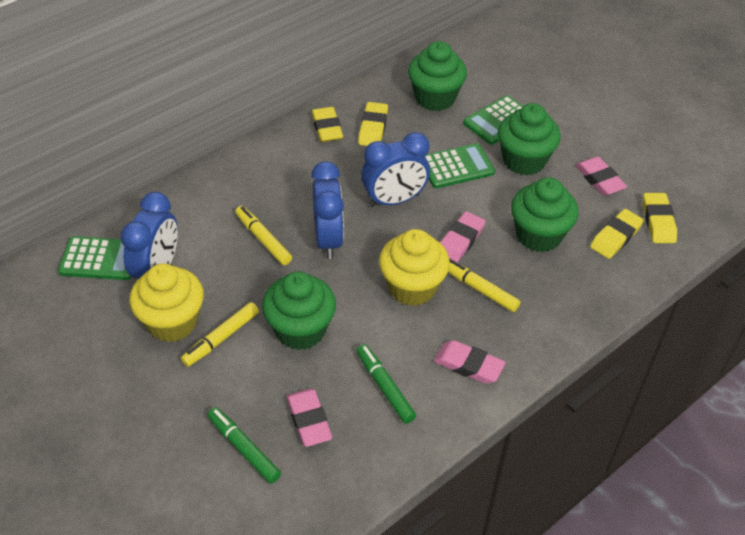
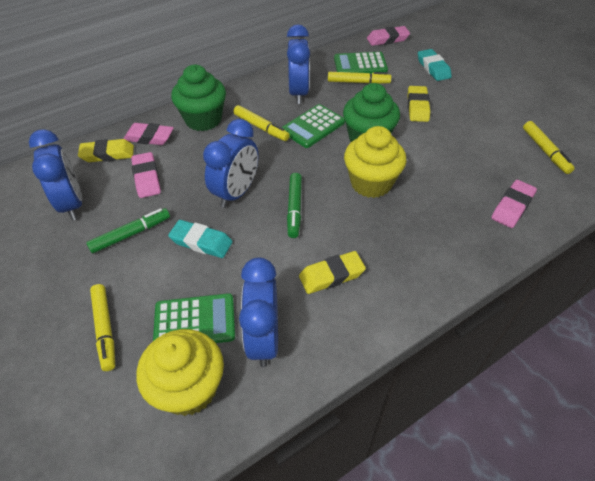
blue clock: 3 -> 4
green cupcake: 4 -> 2
turquoise eraser: 0 -> 2
yellow eraser: 4 -> 3
yellow marker: 3 -> 4

